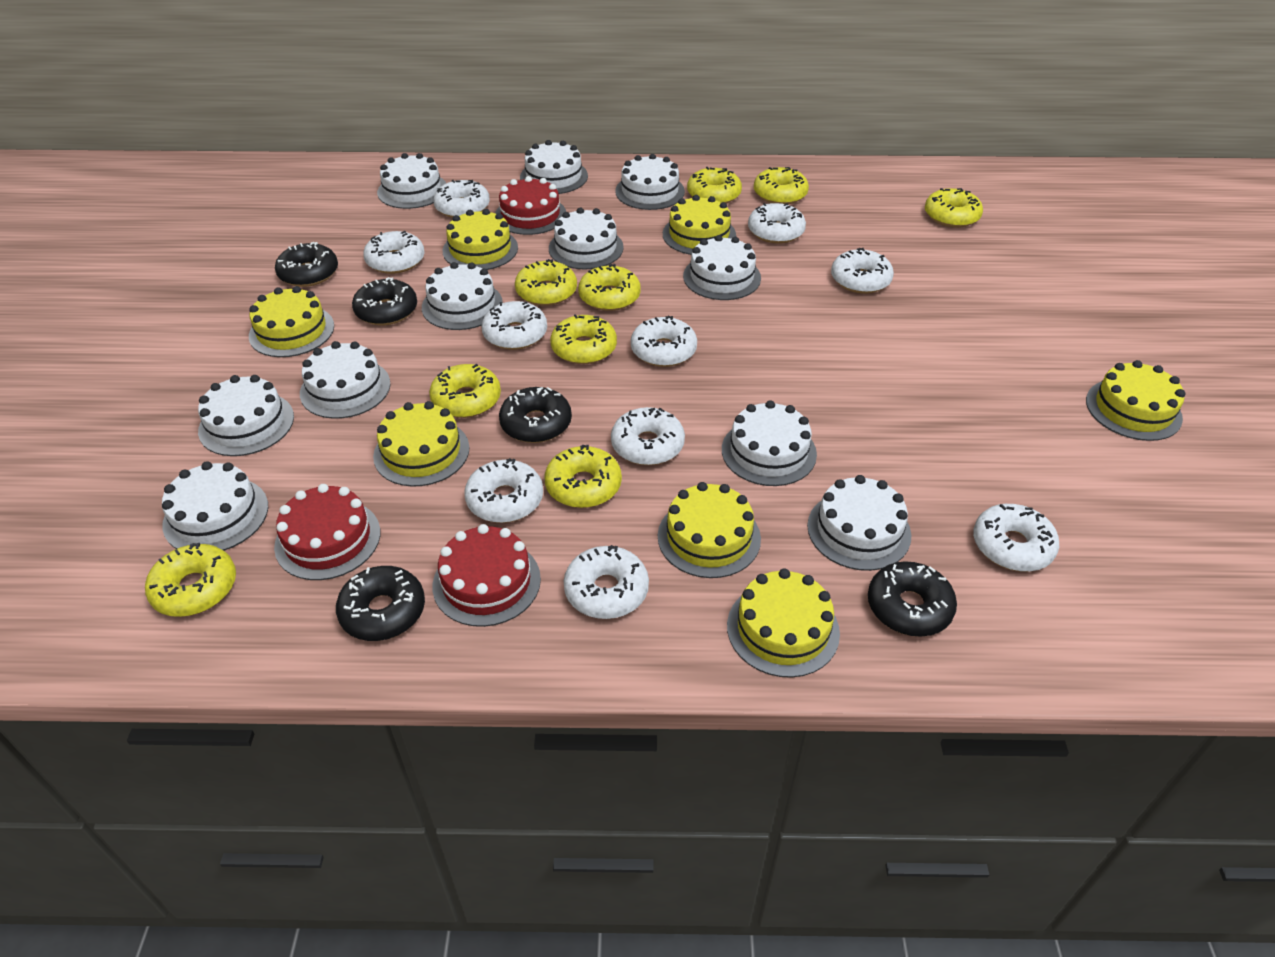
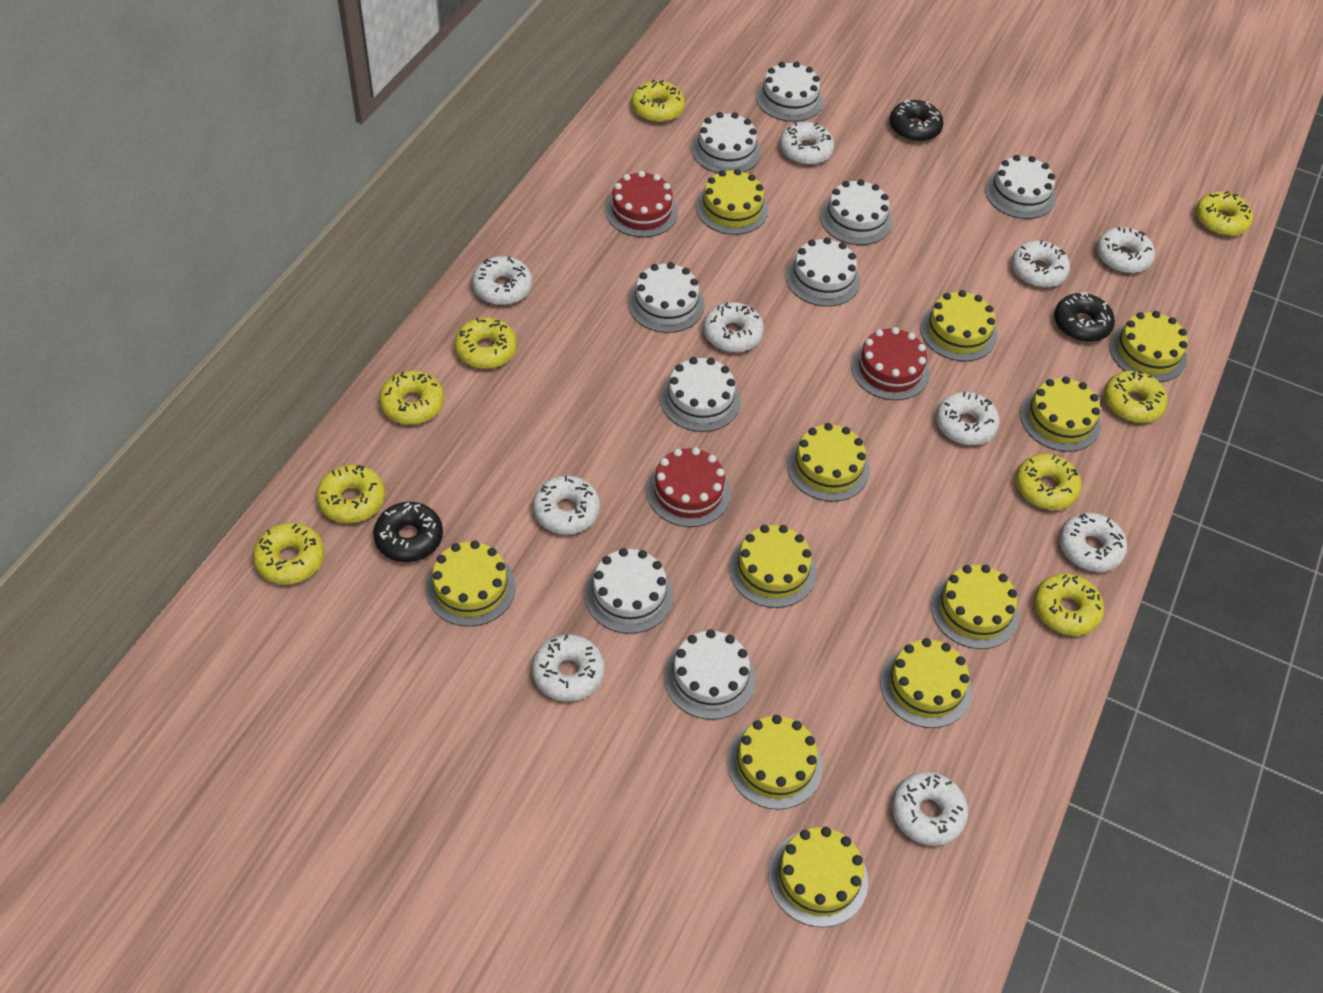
black donut: 5 -> 3
white cake: 11 -> 9
yellow cake: 7 -> 11

